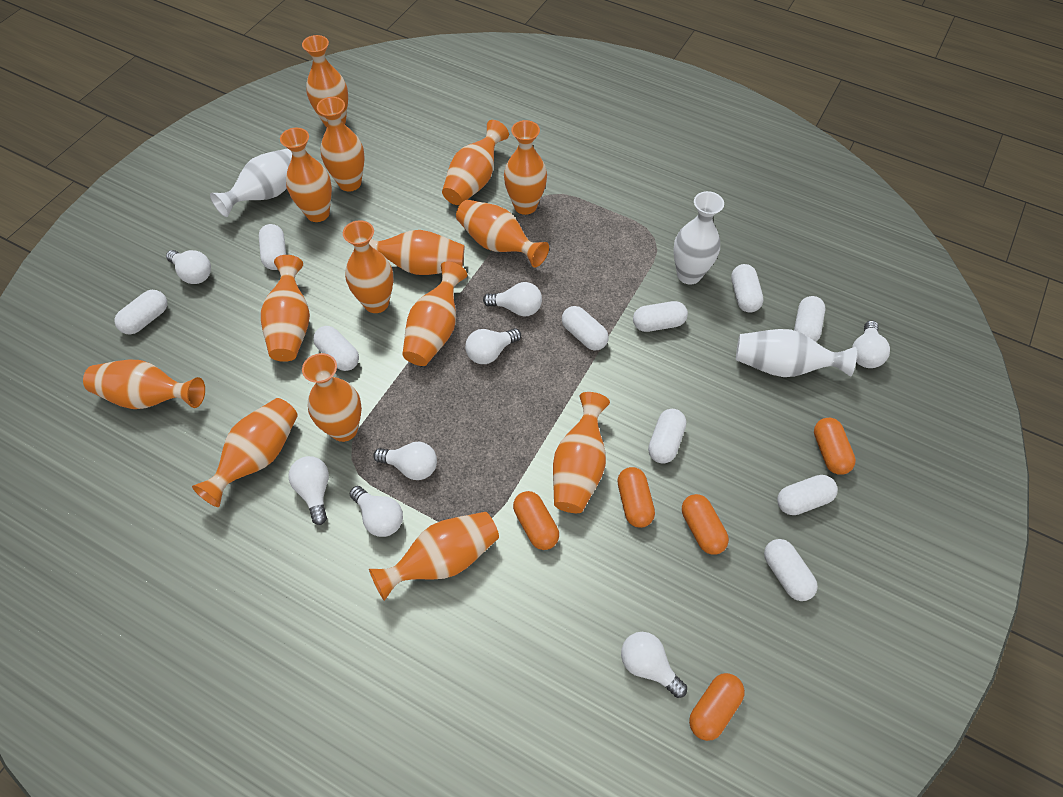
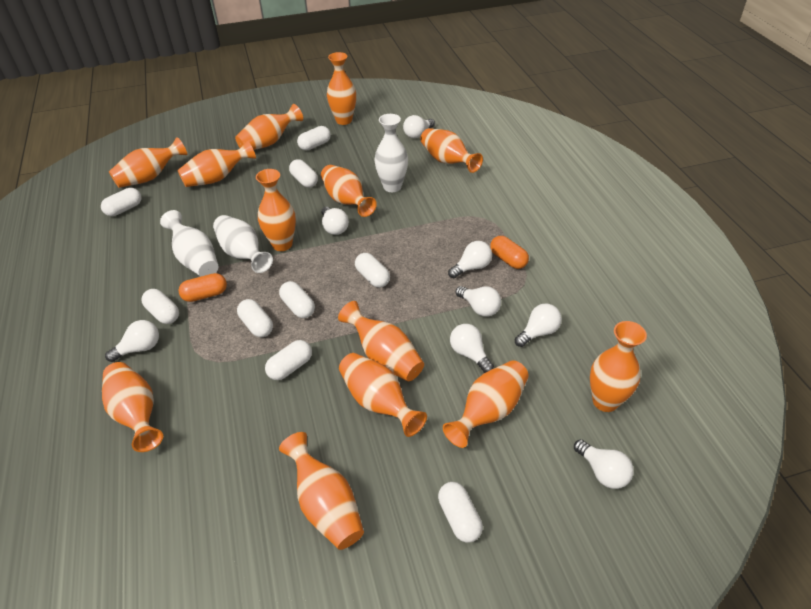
orange capsule: 5 -> 2
orange vase: 15 -> 13
white capsule: 10 -> 9

